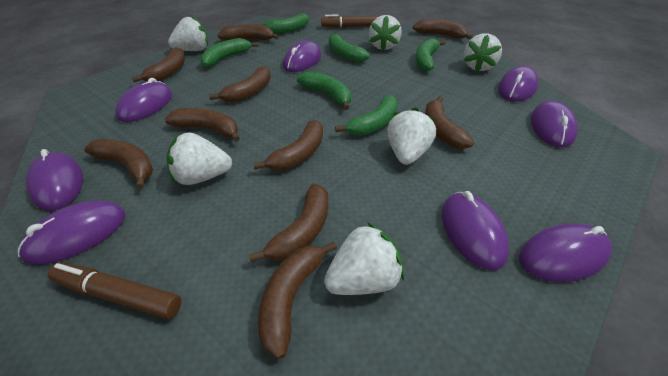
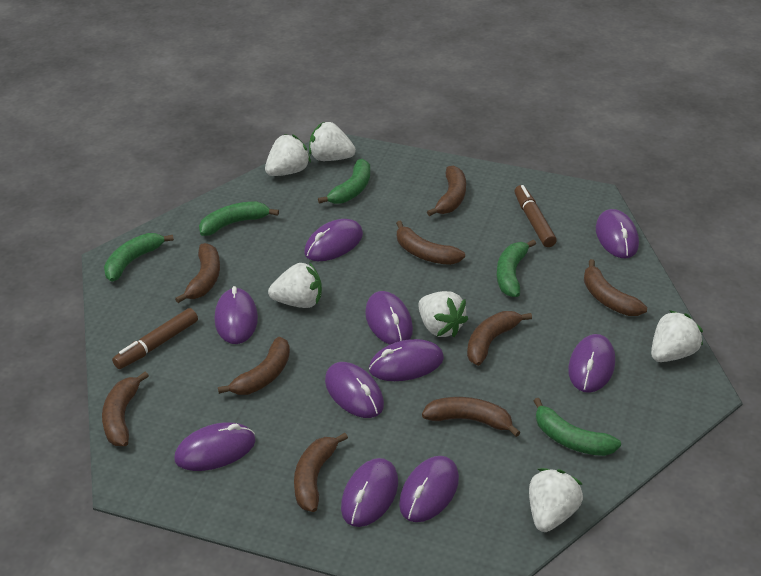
brown banana: 10 -> 9
green banana: 6 -> 5
purple mouse: 8 -> 10

